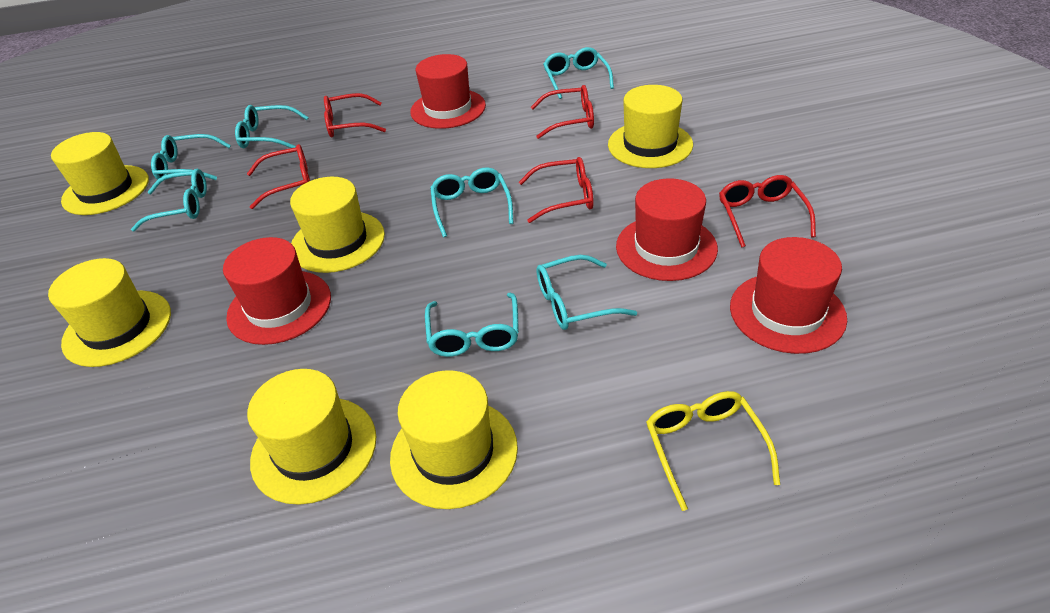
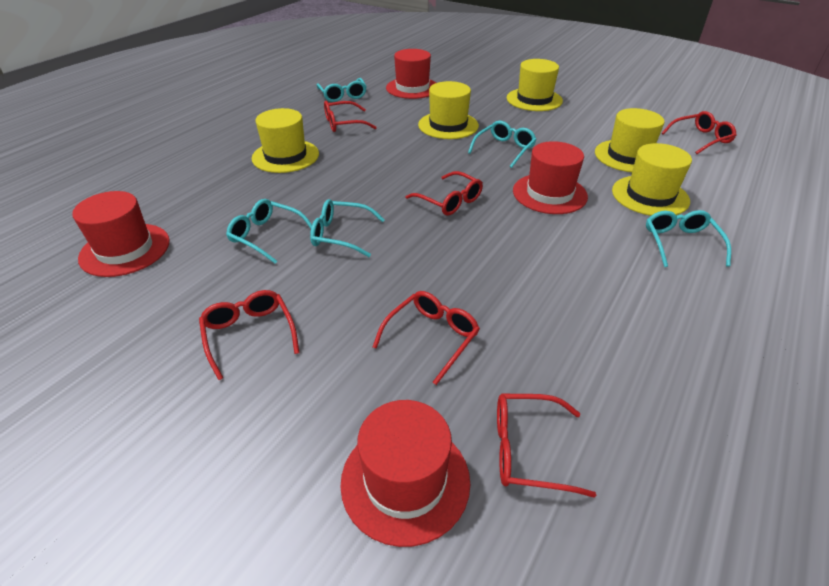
red glasses: 5 -> 6
turquoise glasses: 7 -> 5
yellow glasses: 1 -> 0
yellow hat: 6 -> 5

